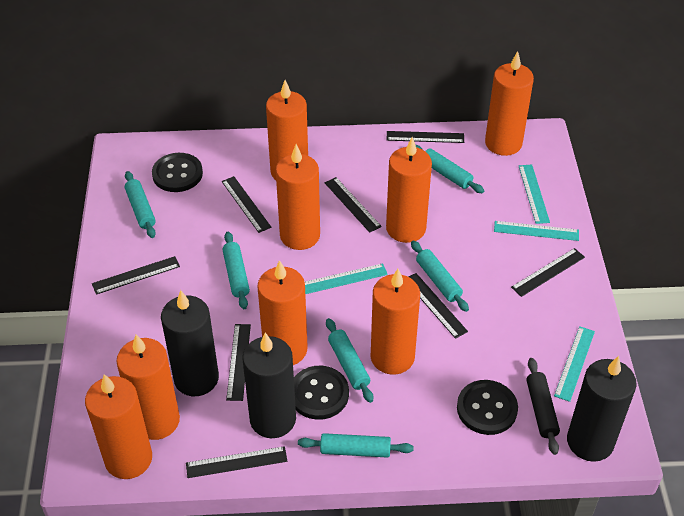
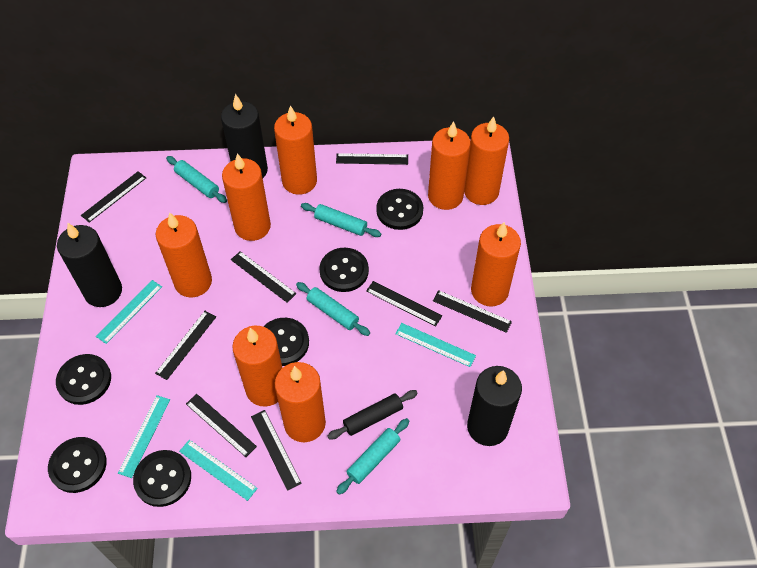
black button: 3 -> 6
turquoise rolling pin: 6 -> 4

